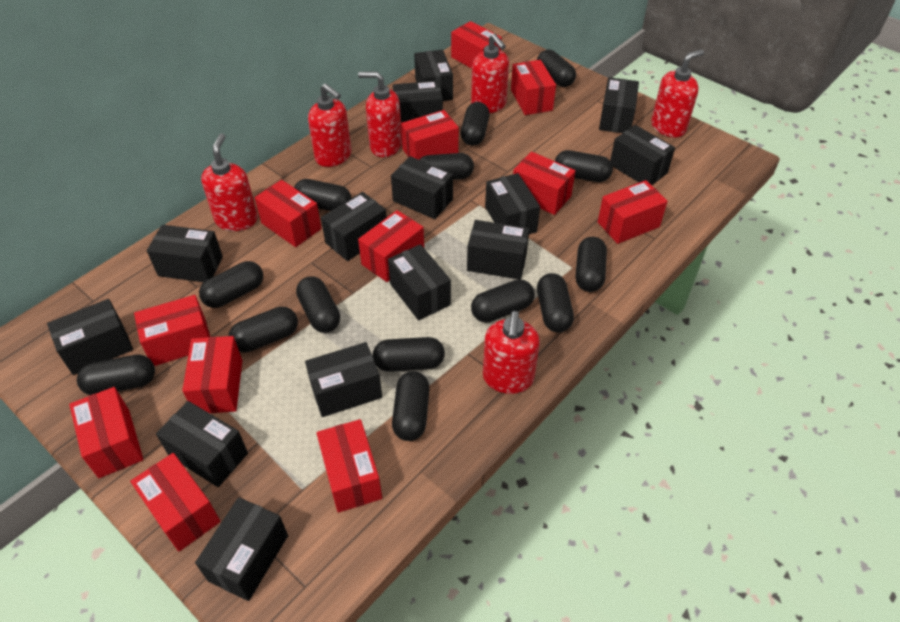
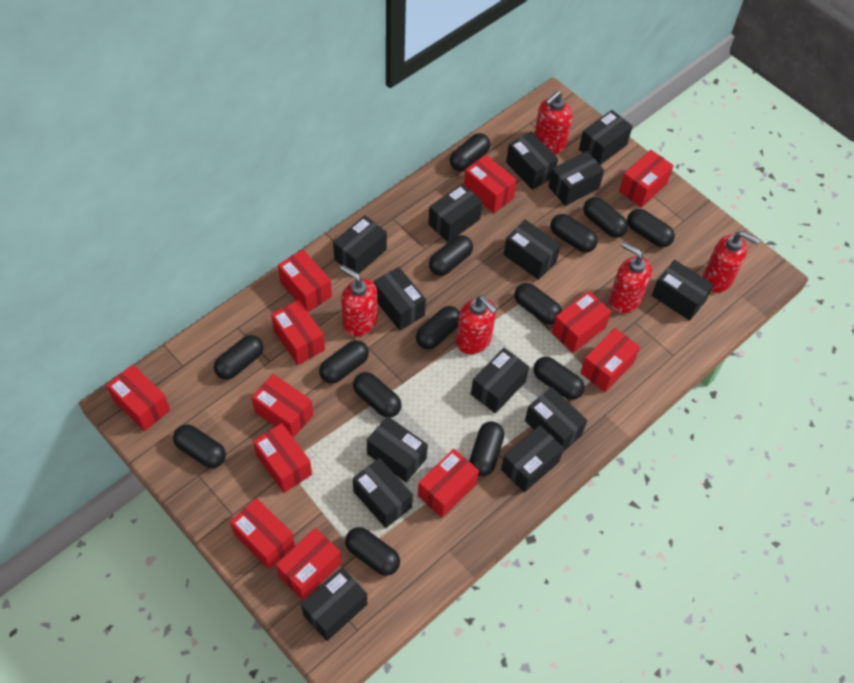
red soap dispenser: 6 -> 5

